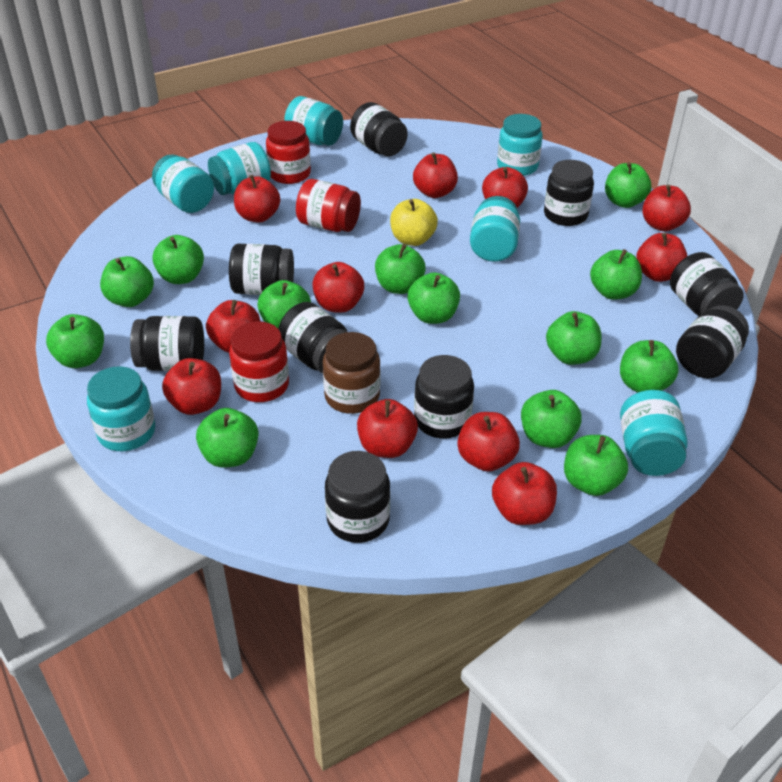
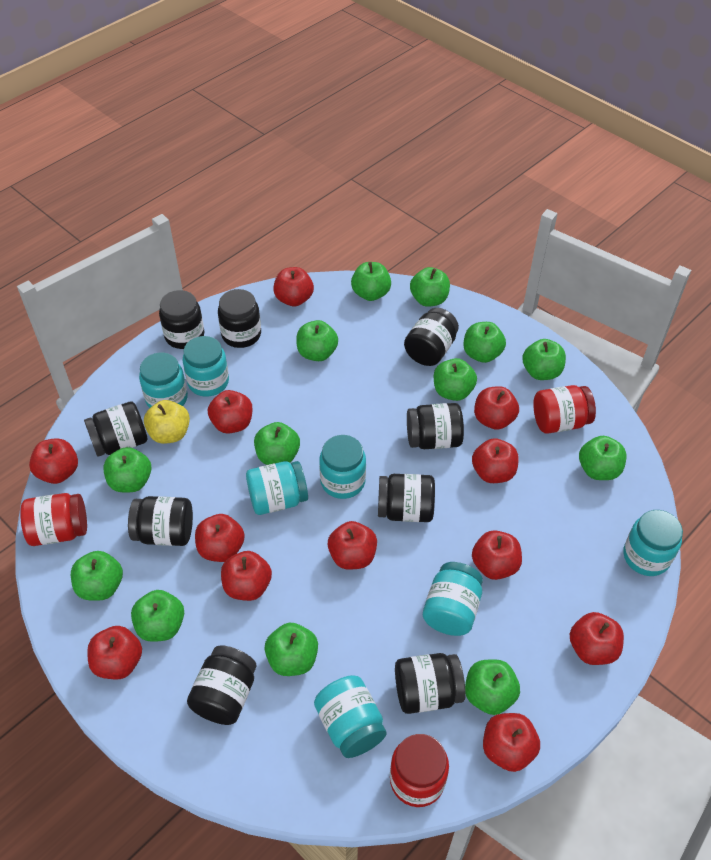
brown jar: 1 -> 0
red apple: 11 -> 12

